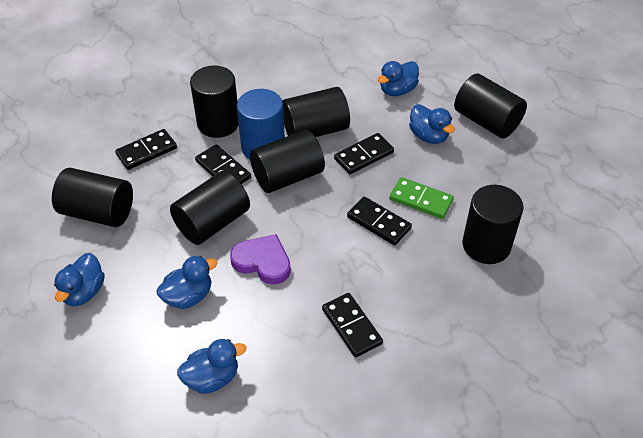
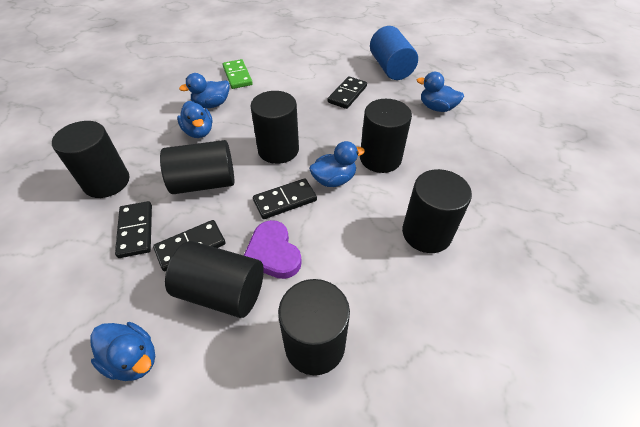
black domino: 5 -> 4

